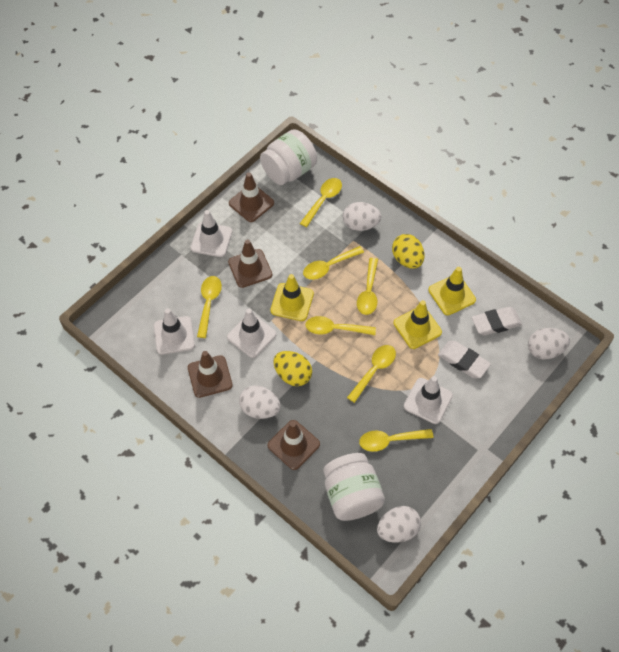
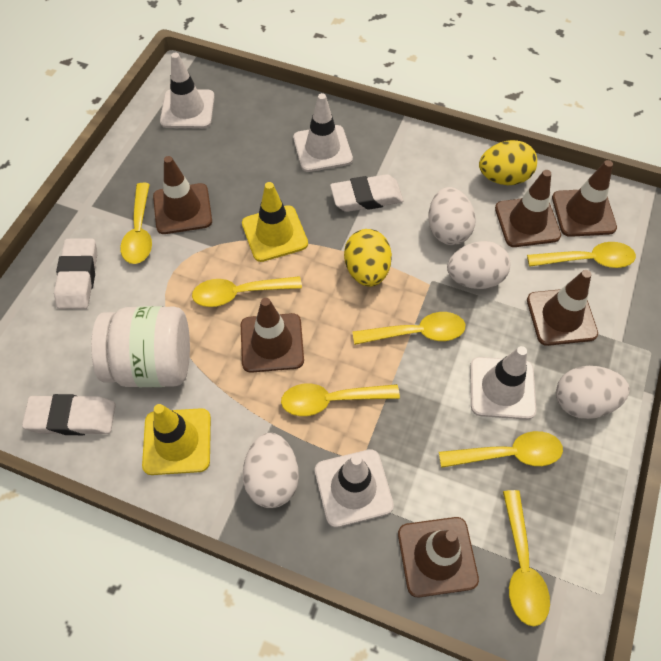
brown traffic cone: 4 -> 6
white eraser: 2 -> 3
white jar: 2 -> 1
yellow traffic cone: 3 -> 2

